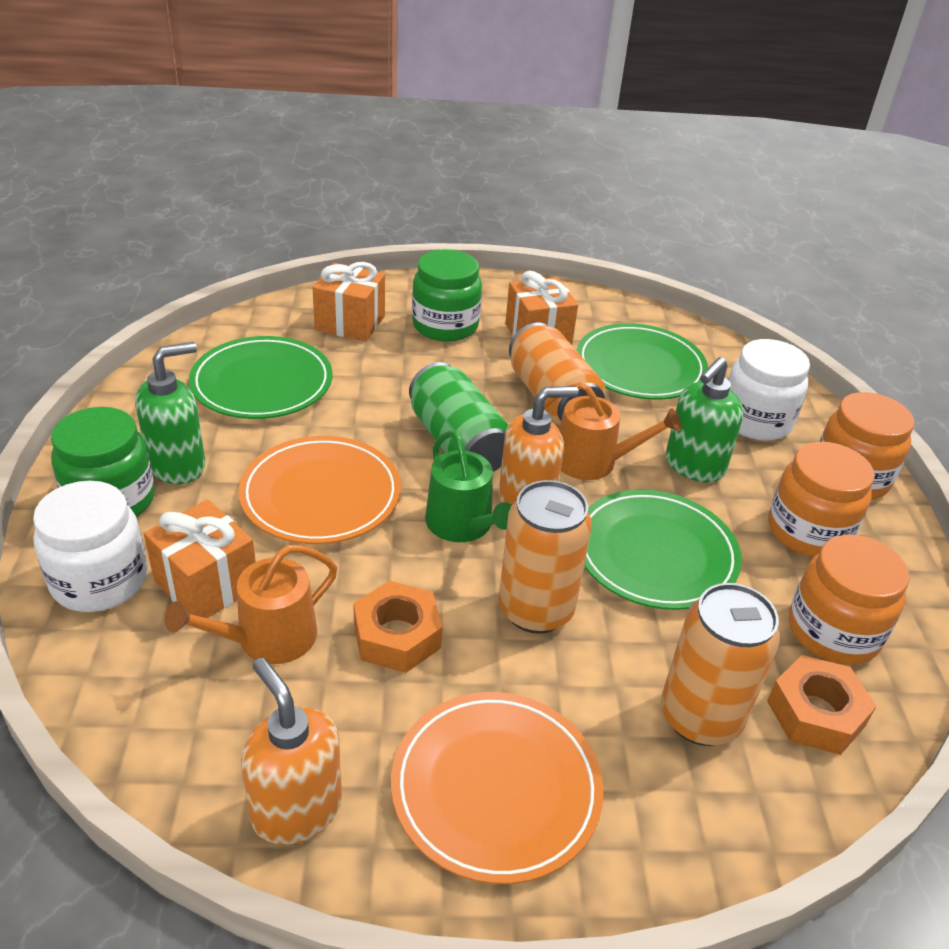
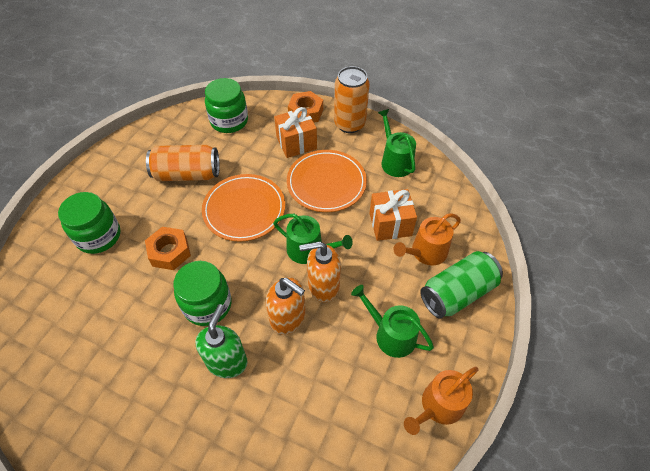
green jar: 2 -> 3
green plate: 3 -> 0
green soap dispenser: 2 -> 1
green watering can: 1 -> 3
orange can: 3 -> 2
orange gift: 3 -> 2
orange jar: 3 -> 0
white jar: 2 -> 0

